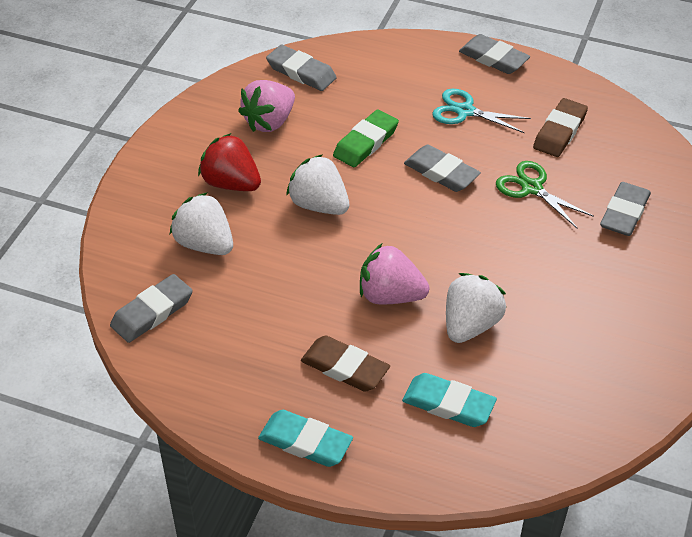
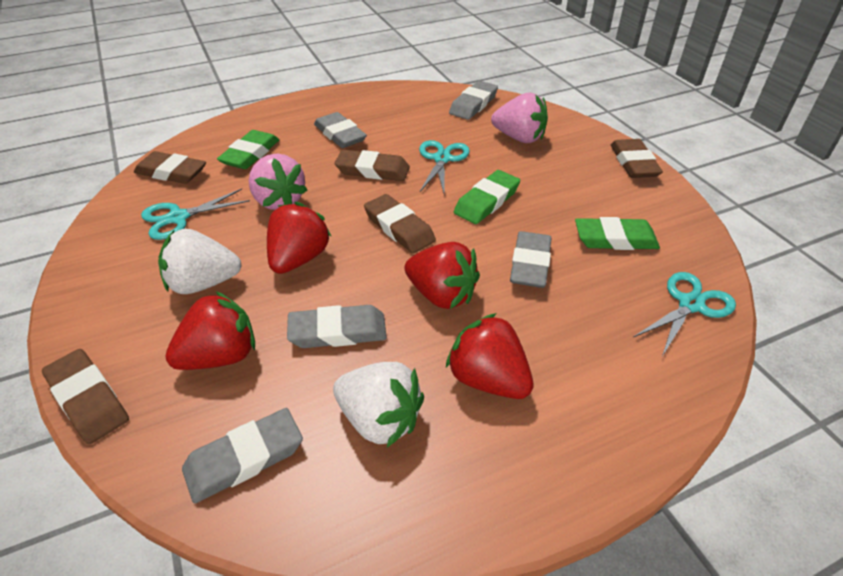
brown eraser: 2 -> 5
green eraser: 1 -> 3
green scissors: 1 -> 0
red strawberry: 1 -> 4
turquoise eraser: 2 -> 0
turquoise scissors: 1 -> 3
white strawberry: 3 -> 2

